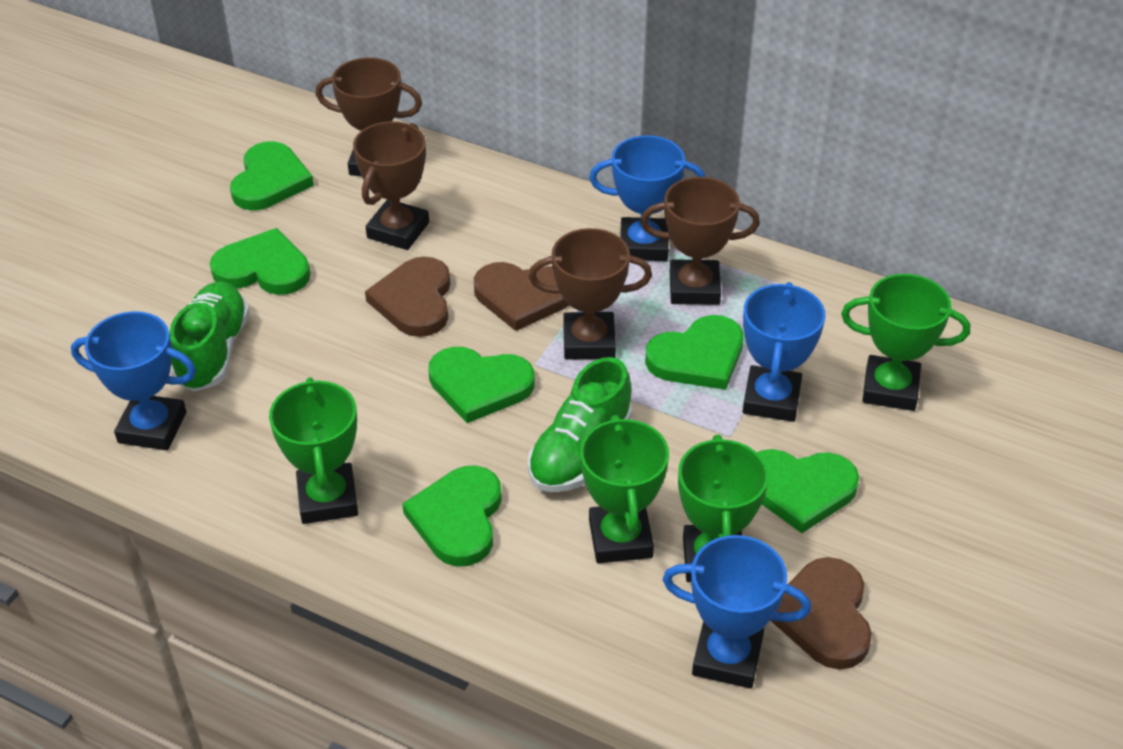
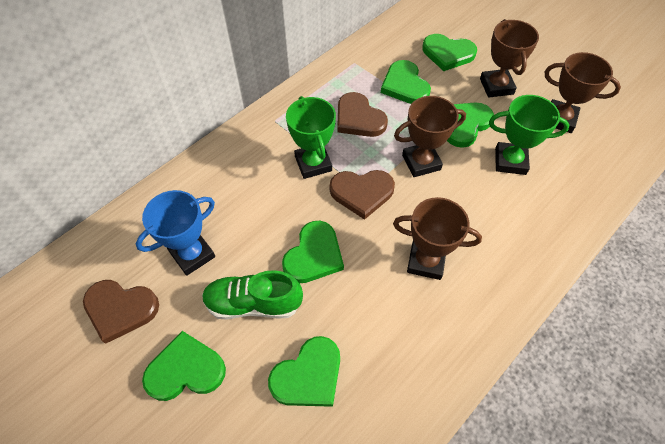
blue trophy: 4 -> 1
green shoe: 2 -> 1
green trophy: 4 -> 2

